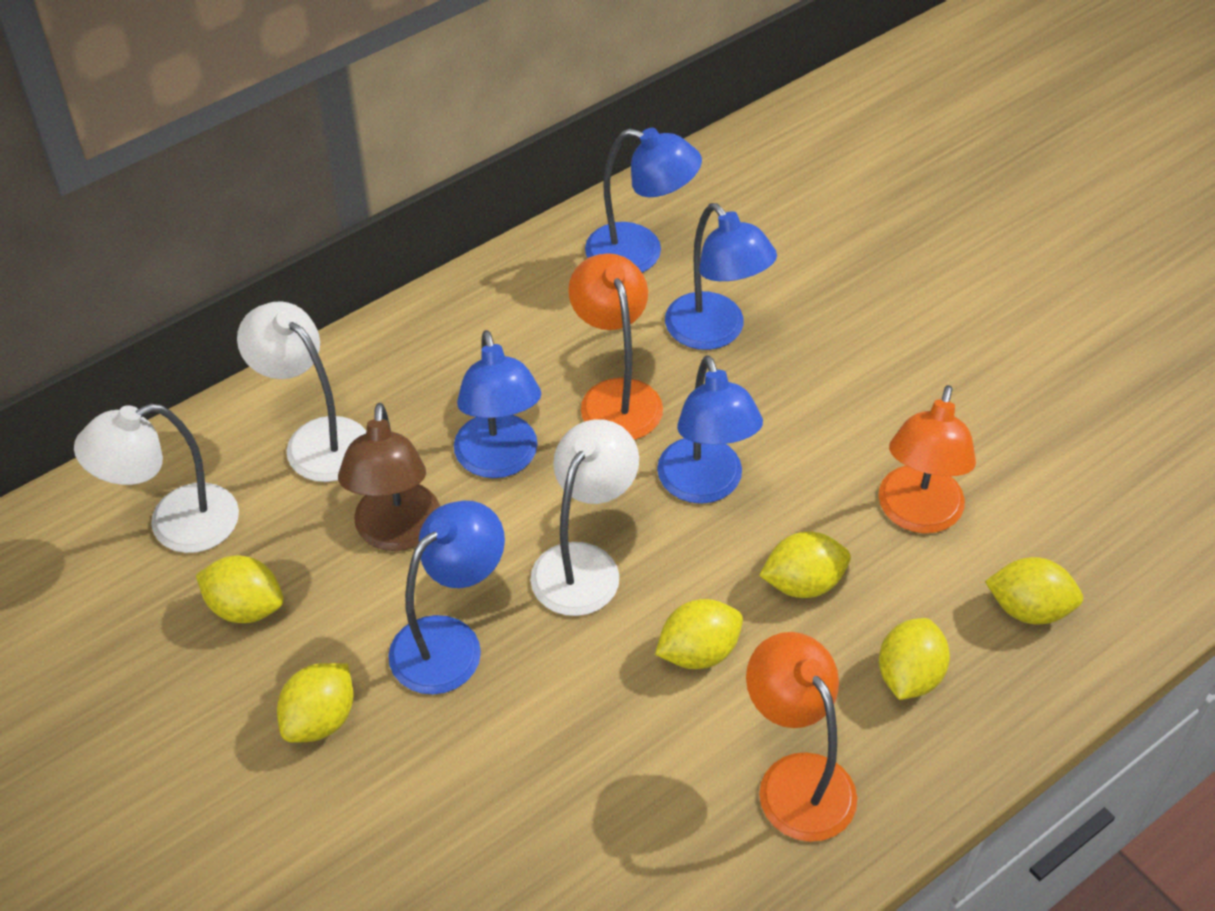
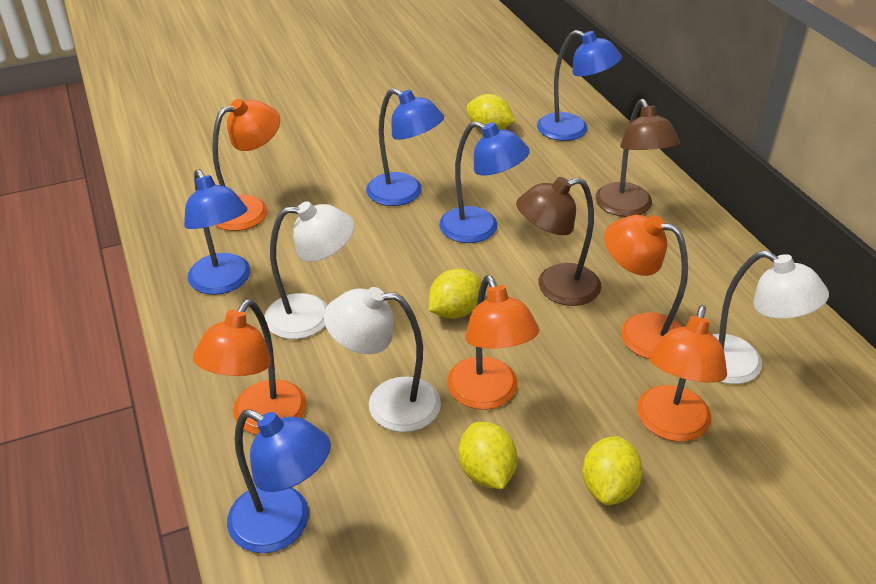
brown lamp: 1 -> 2
orange lamp: 3 -> 5
yellow lemon: 6 -> 4

